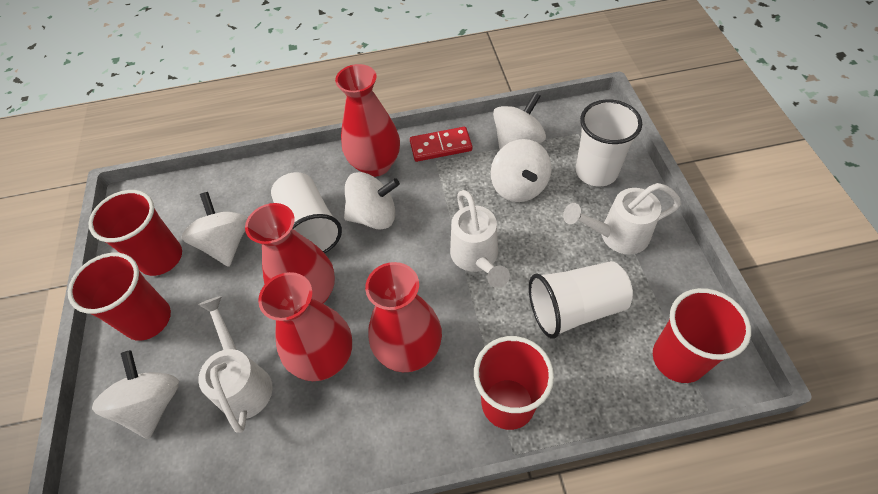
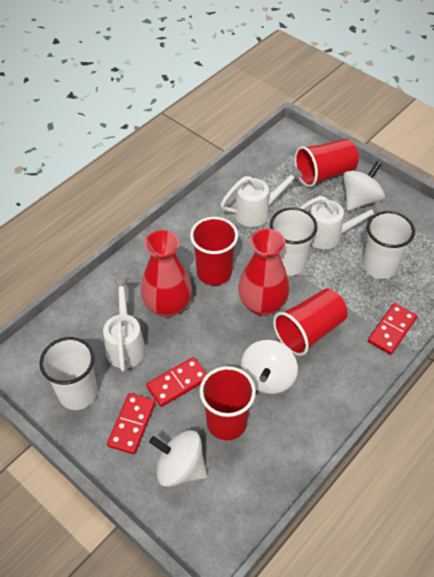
red domino: 1 -> 3
red vase: 4 -> 2
white spinning top: 5 -> 3

